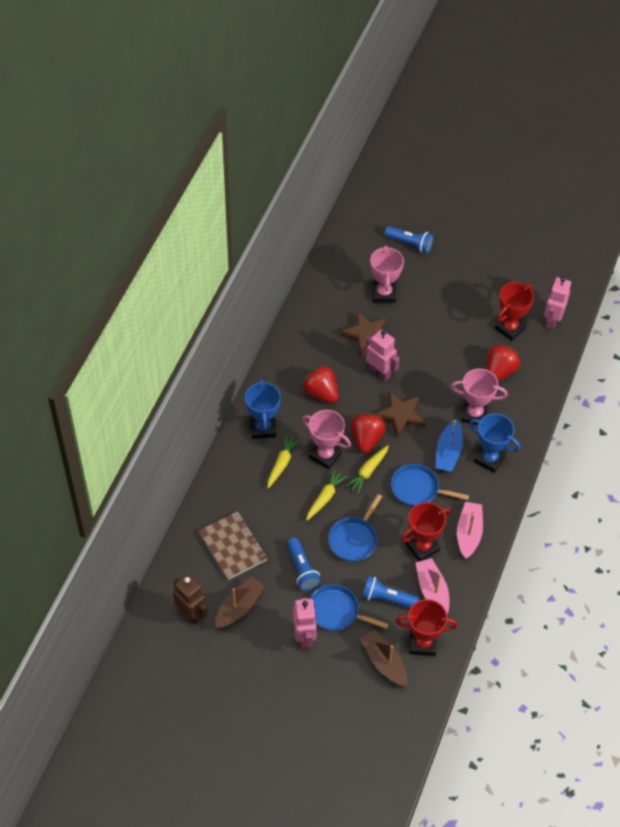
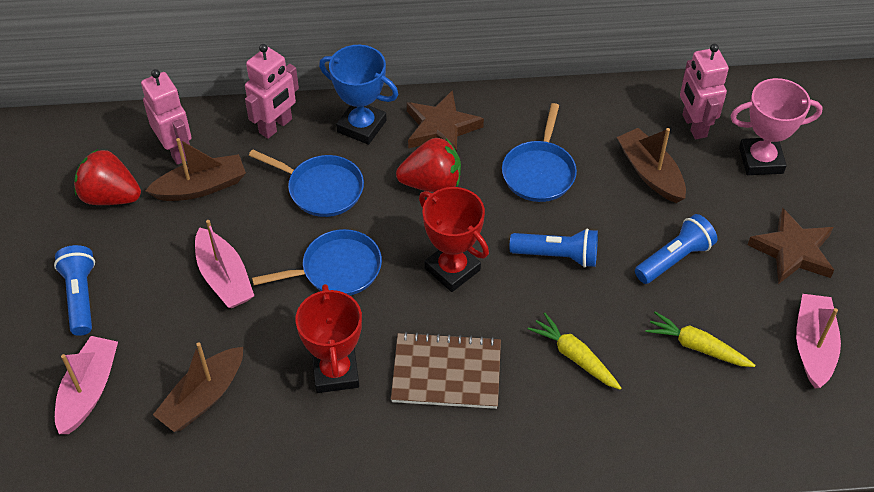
blue boat: 1 -> 0
blue trophy: 2 -> 1
brown boat: 2 -> 3
brown robot: 1 -> 0
pink boat: 2 -> 3
pink trophy: 3 -> 1
red strawberry: 3 -> 2
red trophy: 3 -> 2
yellow carrot: 3 -> 2

